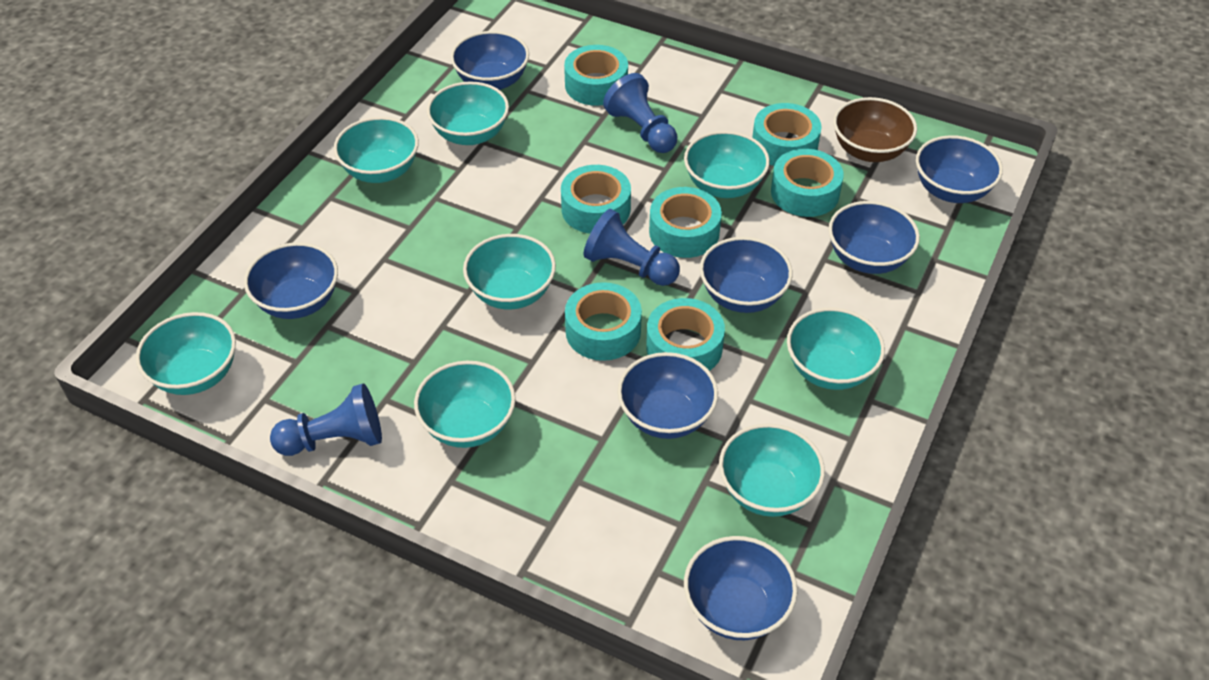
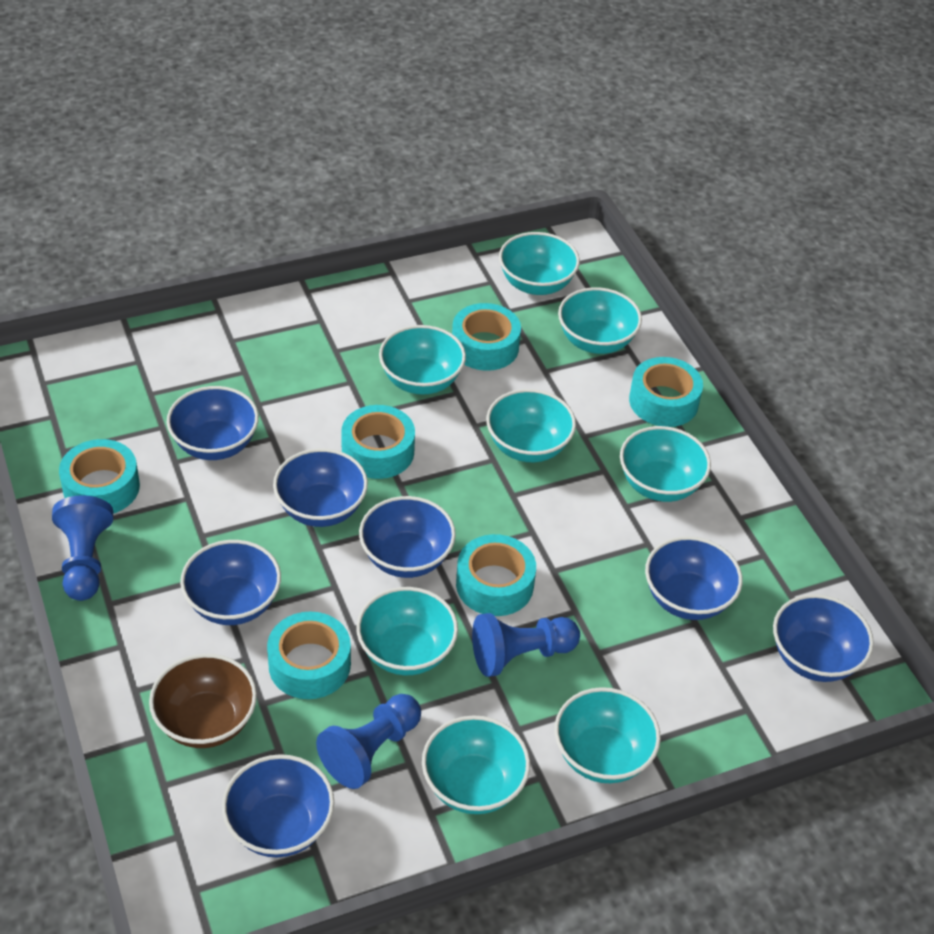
turquoise tape: 7 -> 6

